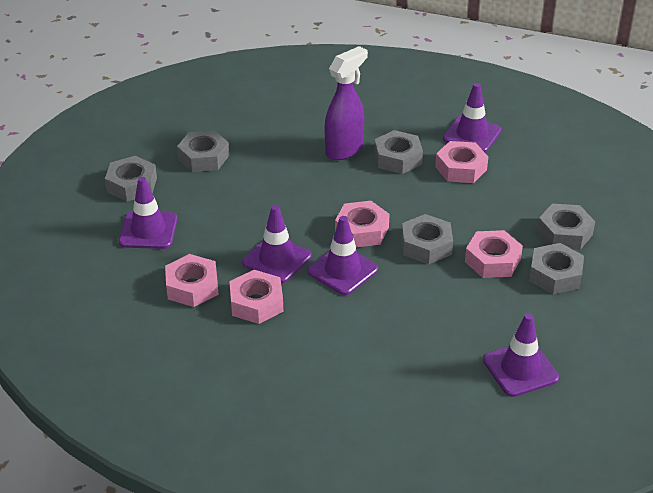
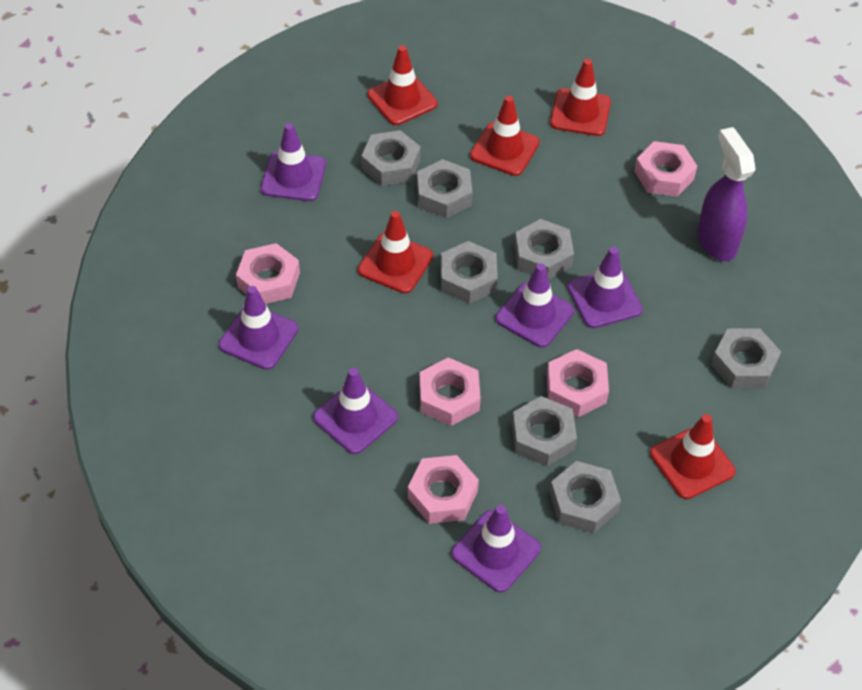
grey nut: 6 -> 7
purple traffic cone: 5 -> 6
red traffic cone: 0 -> 5

